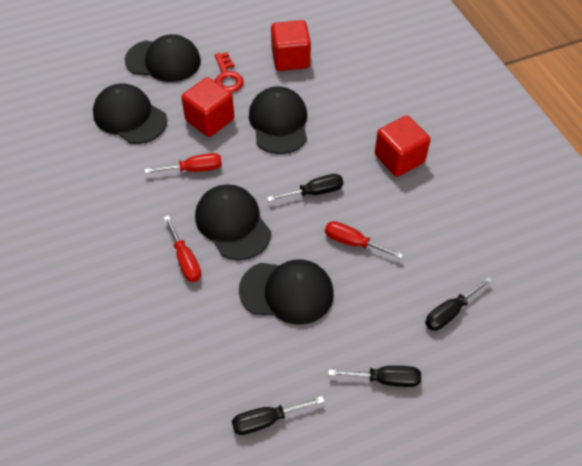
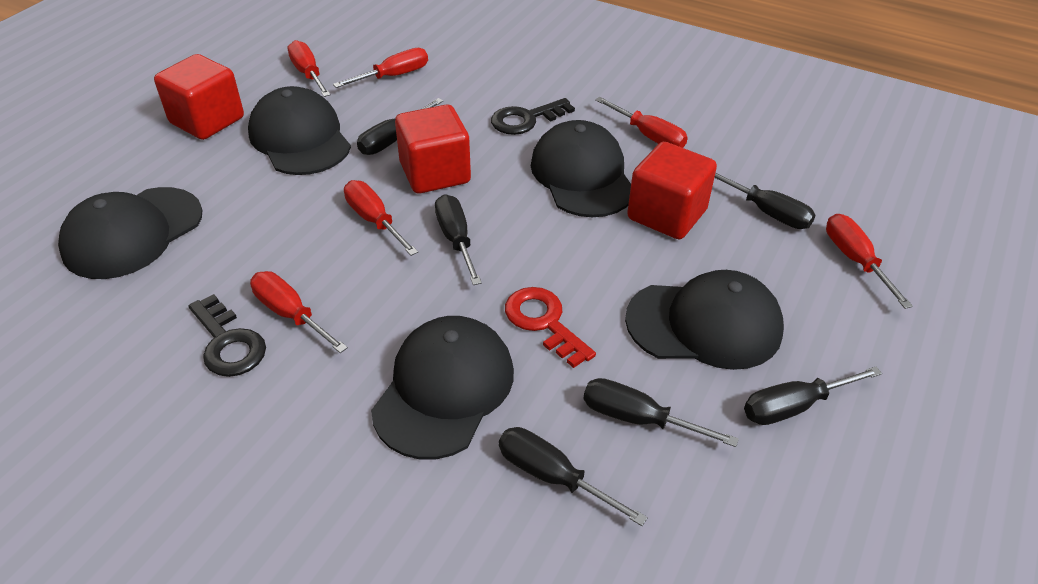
black key: 0 -> 2
black screwdriver: 4 -> 6
red screwdriver: 3 -> 6

